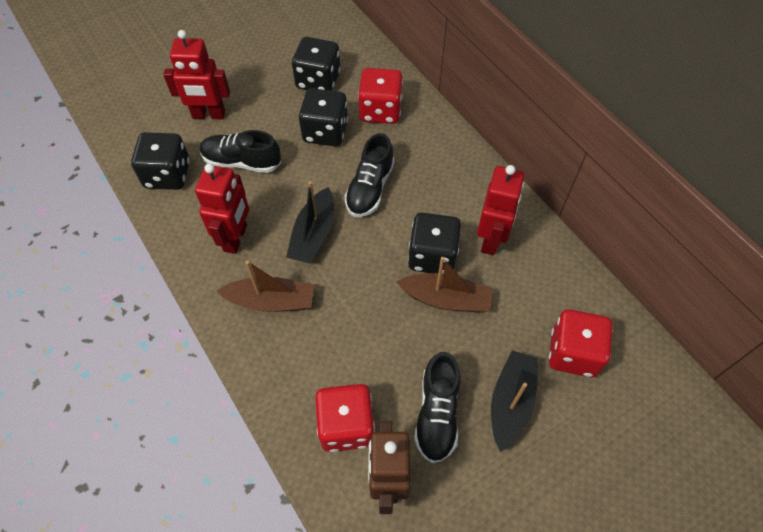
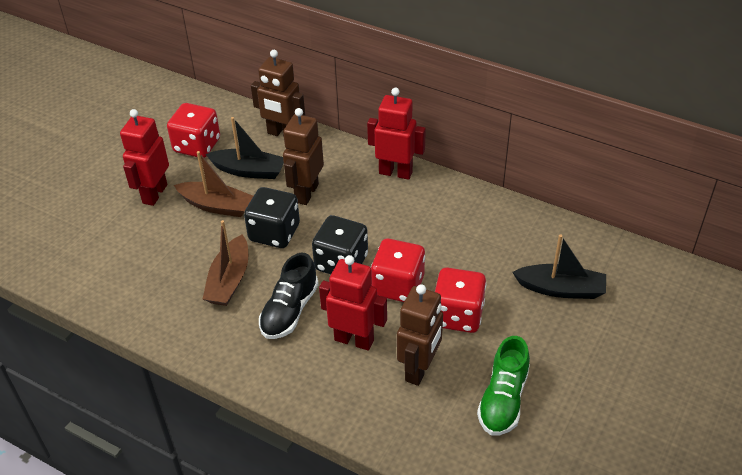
black dice: 4 -> 2
black shoe: 3 -> 1
brown robot: 1 -> 3
green shoe: 0 -> 1

